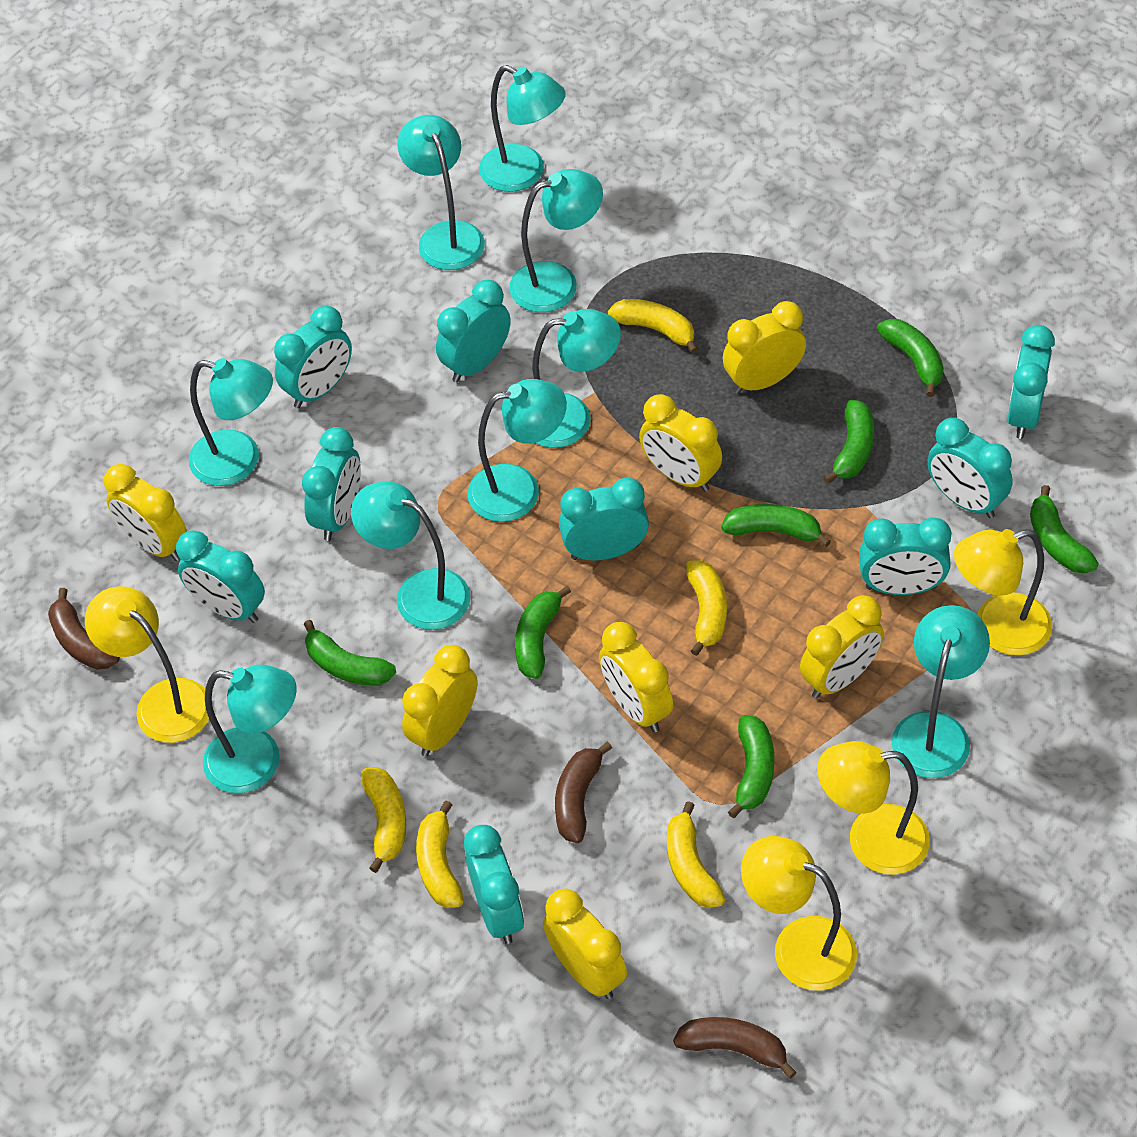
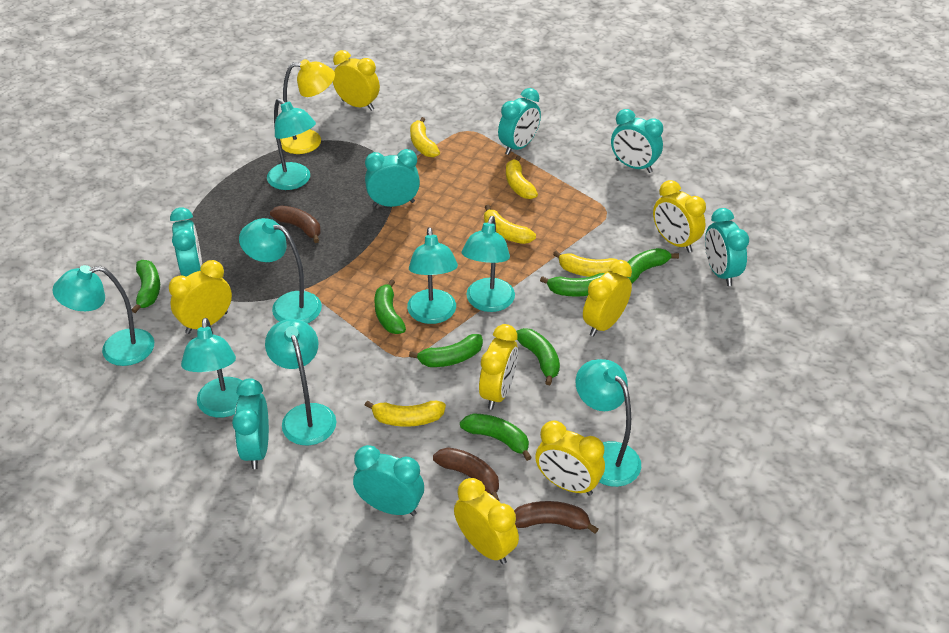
turquoise clock: 9 -> 7
turquoise lamp: 9 -> 8
yellow lamp: 4 -> 1

